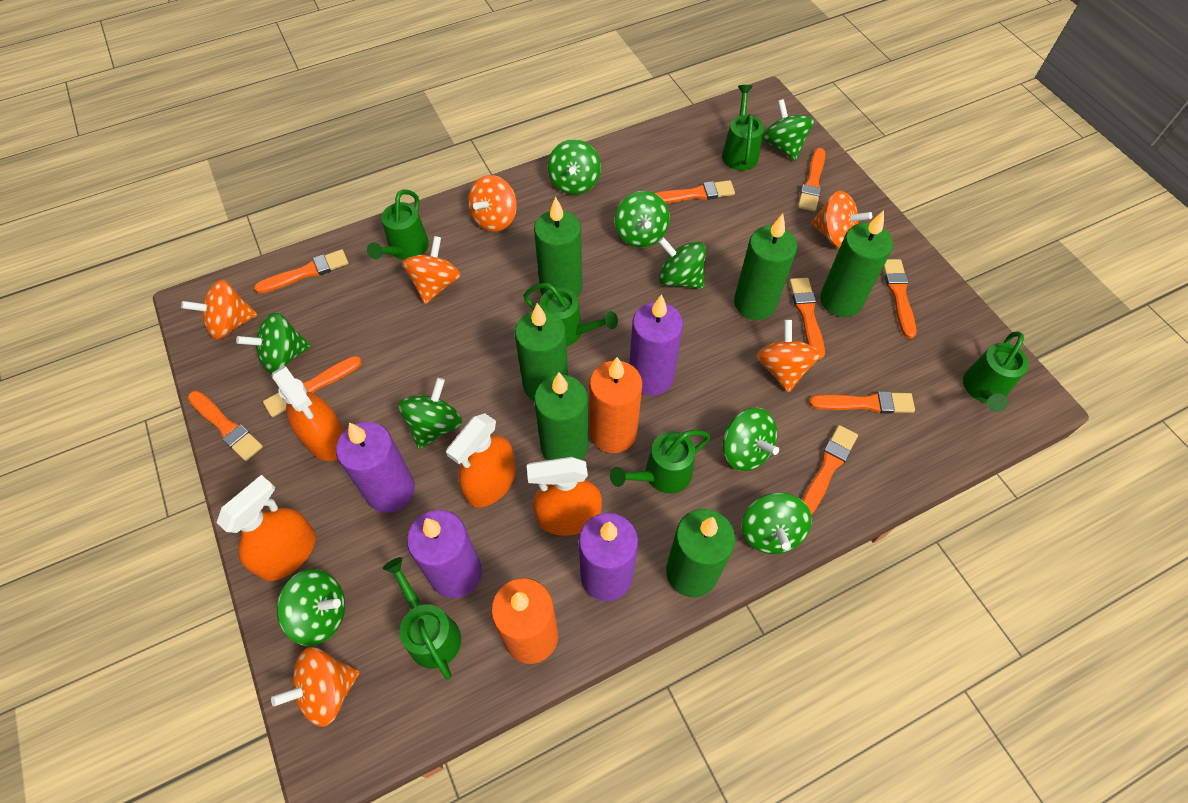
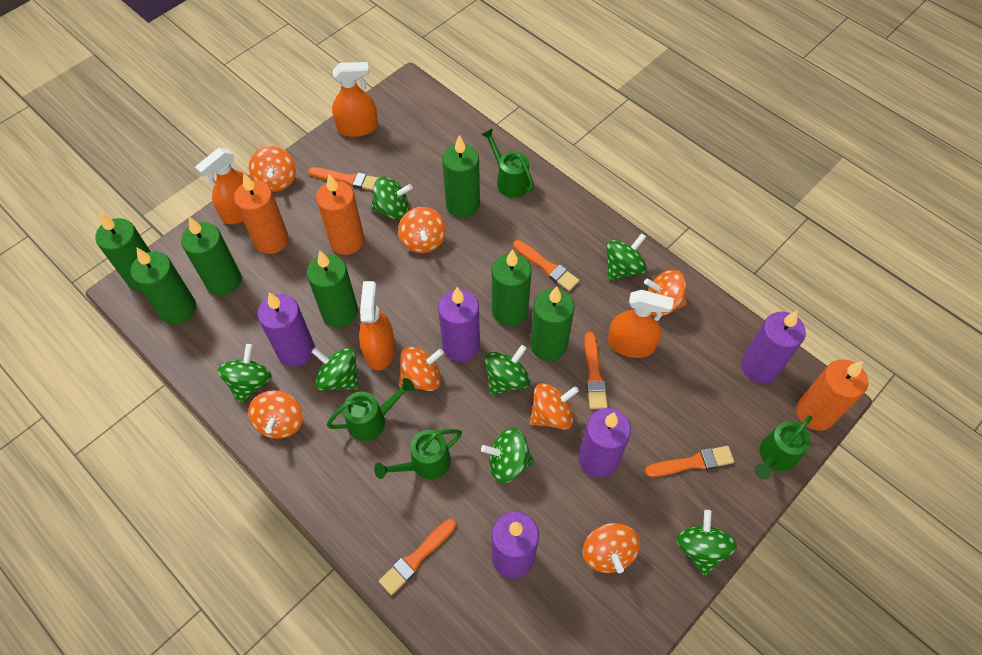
green candle: 6 -> 7
green spinning top: 9 -> 7
green watering can: 6 -> 4
orange brush: 9 -> 5
orange candle: 2 -> 3
orange spinning top: 6 -> 7
purple candle: 4 -> 5

